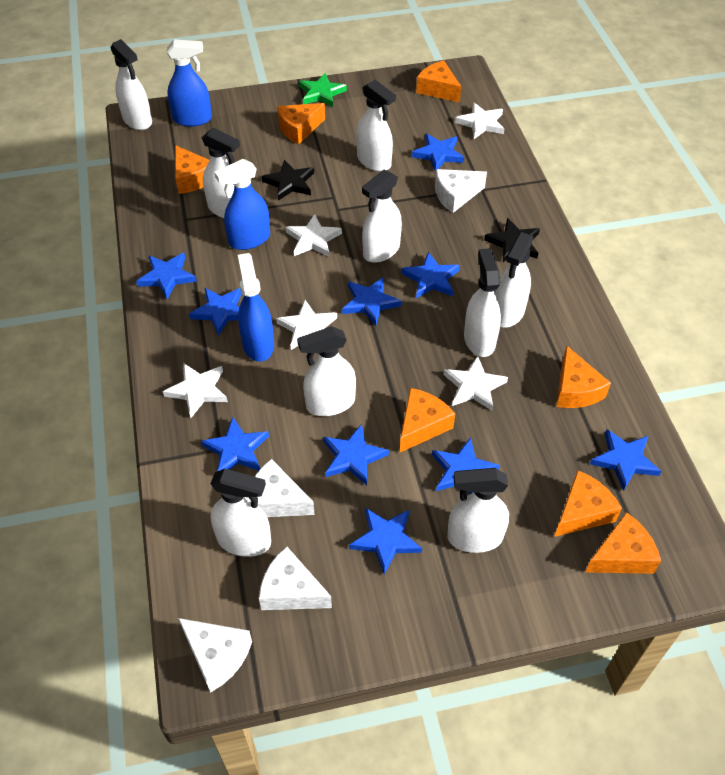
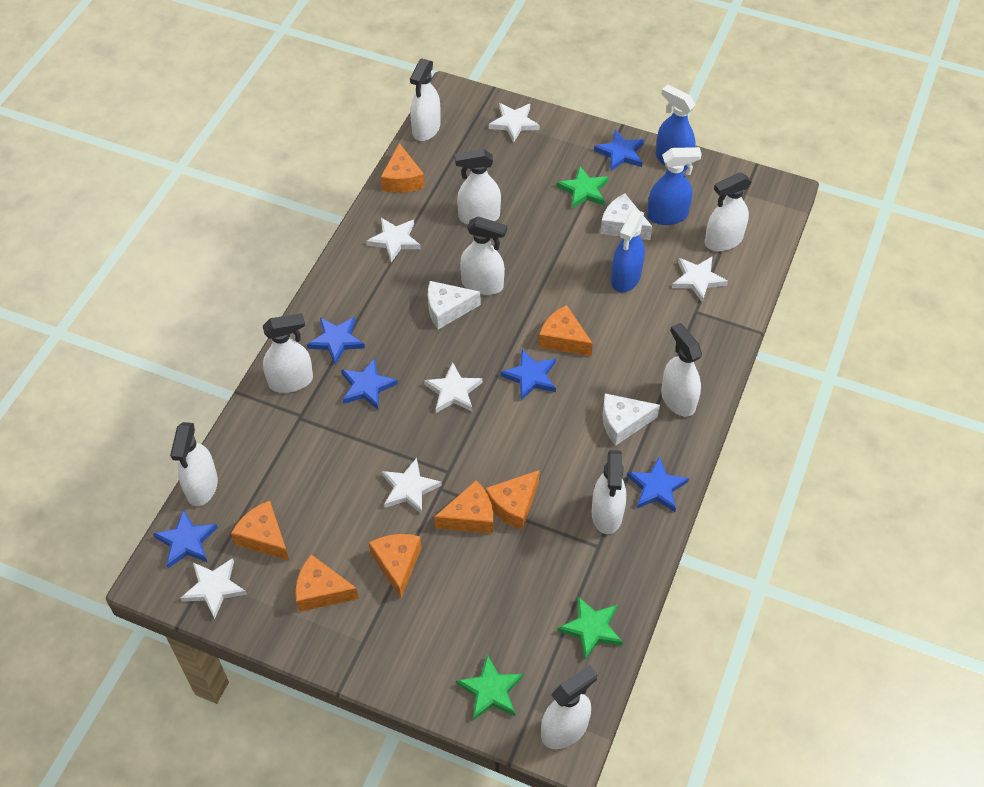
black star: 2 -> 0
blue star: 10 -> 6
green star: 1 -> 3
white cheese: 4 -> 3
white star: 5 -> 6

